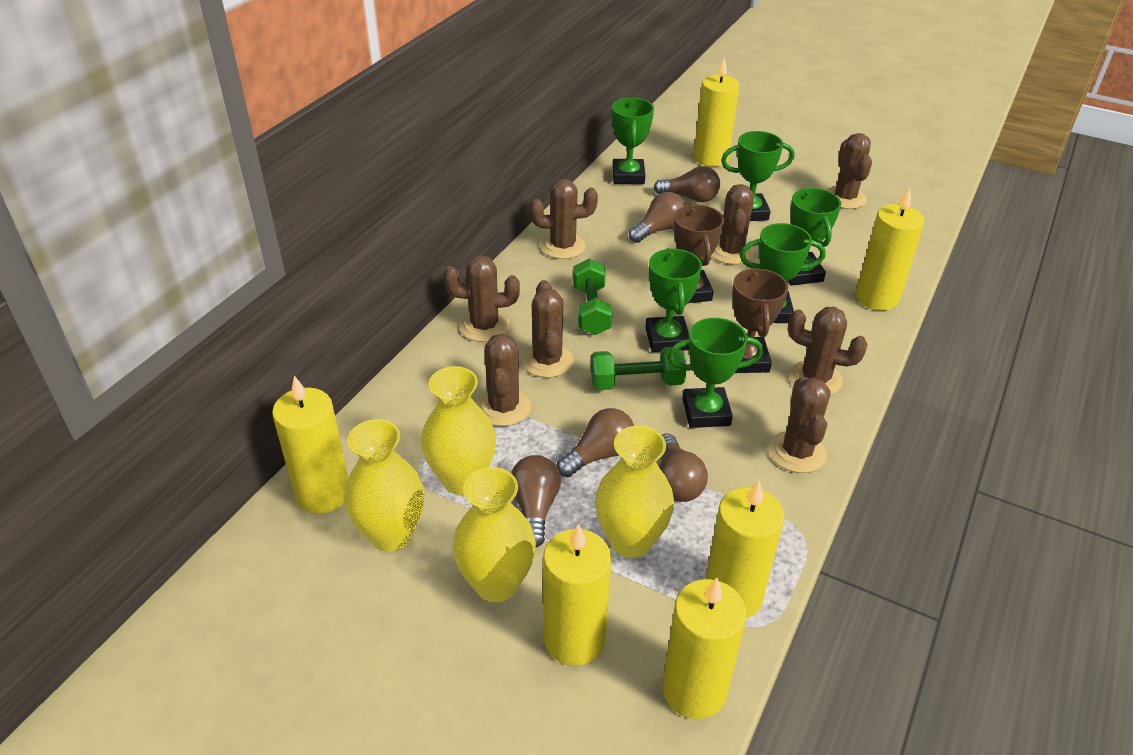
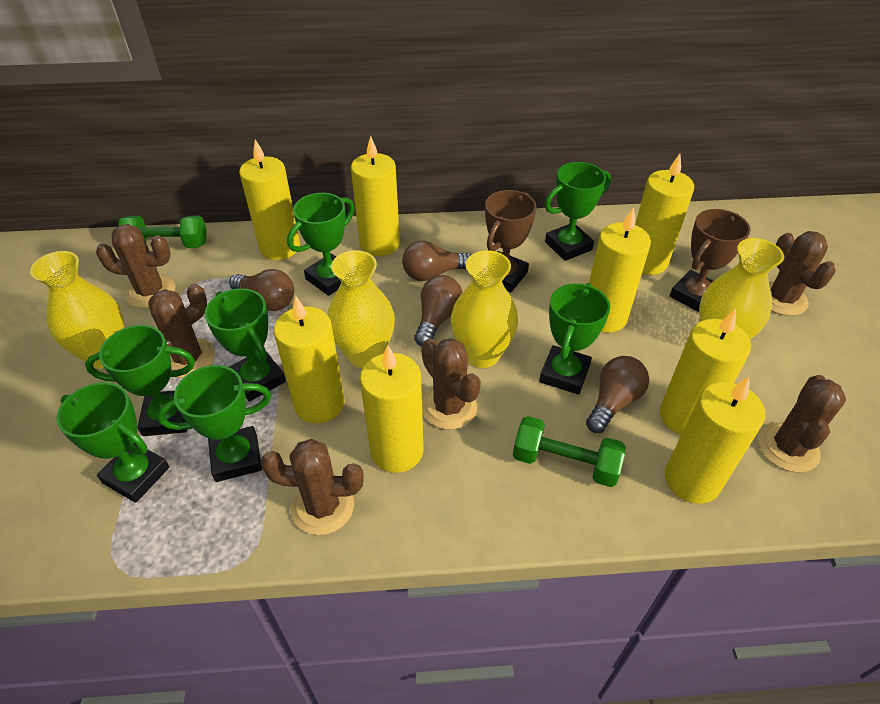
brown cactus: 8 -> 6
brown light bulb: 5 -> 4
green trophy: 6 -> 7
yellow candle: 6 -> 8

